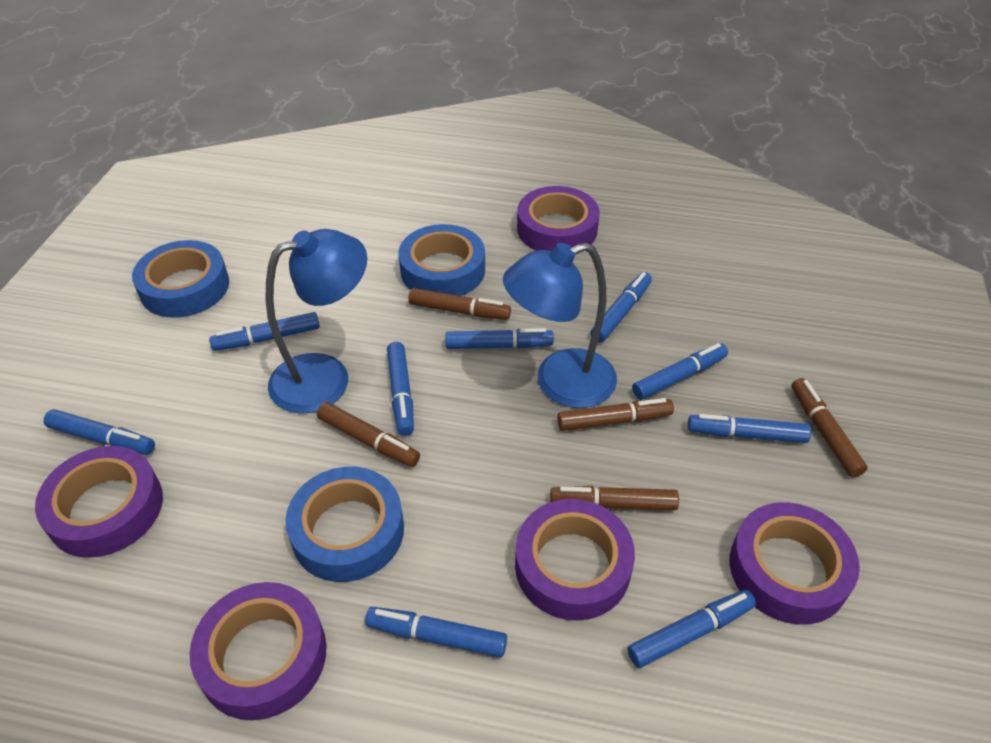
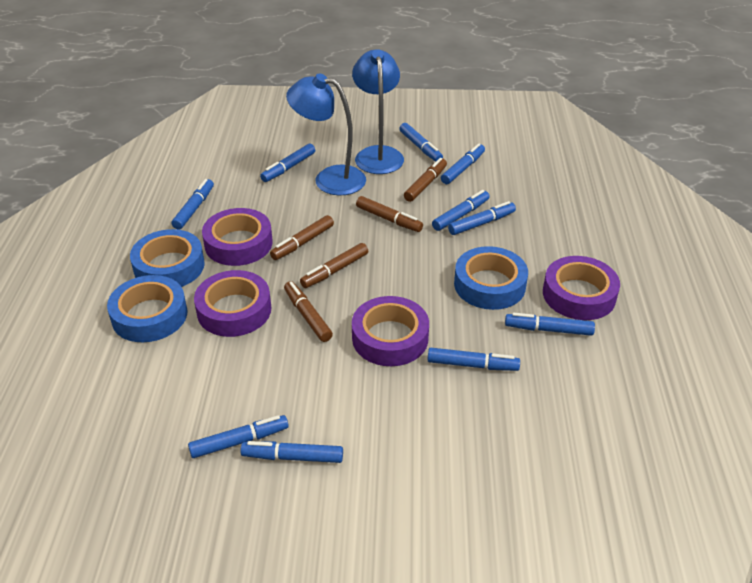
blue marker: 9 -> 10
purple tape: 5 -> 4

